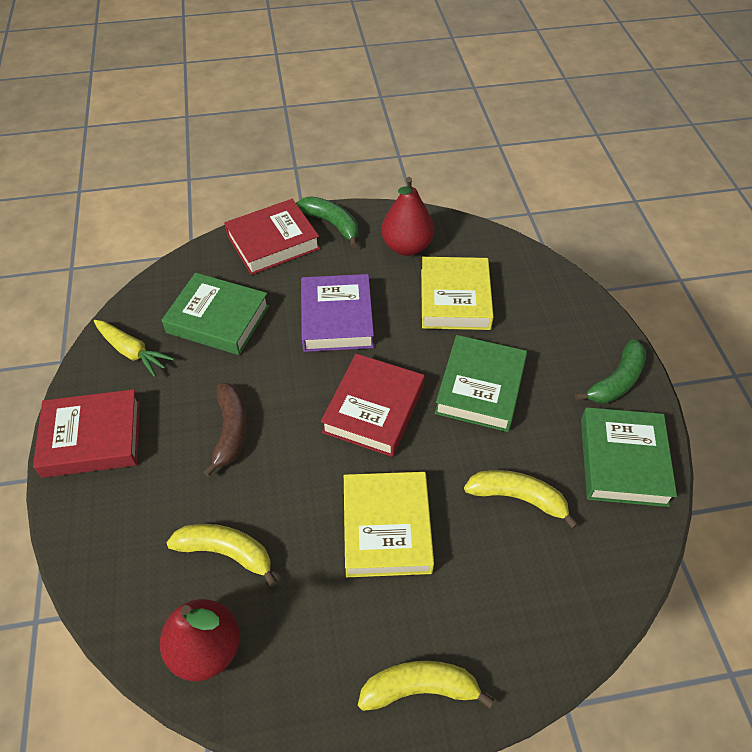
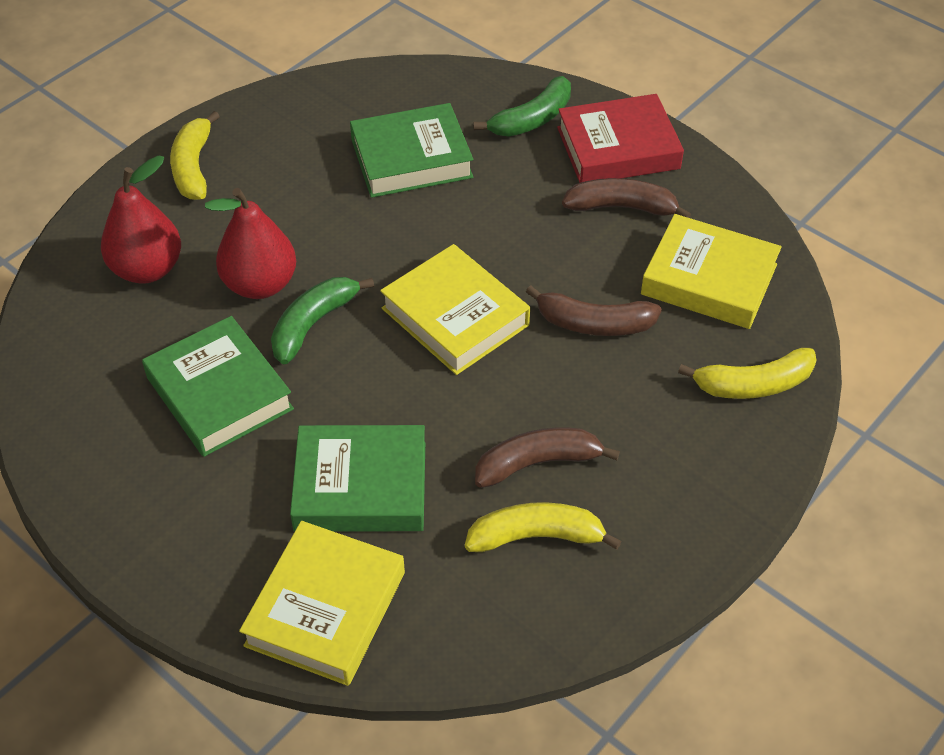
brown banana: 1 -> 3
purple book: 1 -> 0
red book: 3 -> 1
yellow book: 2 -> 3
yellow carrot: 1 -> 0

